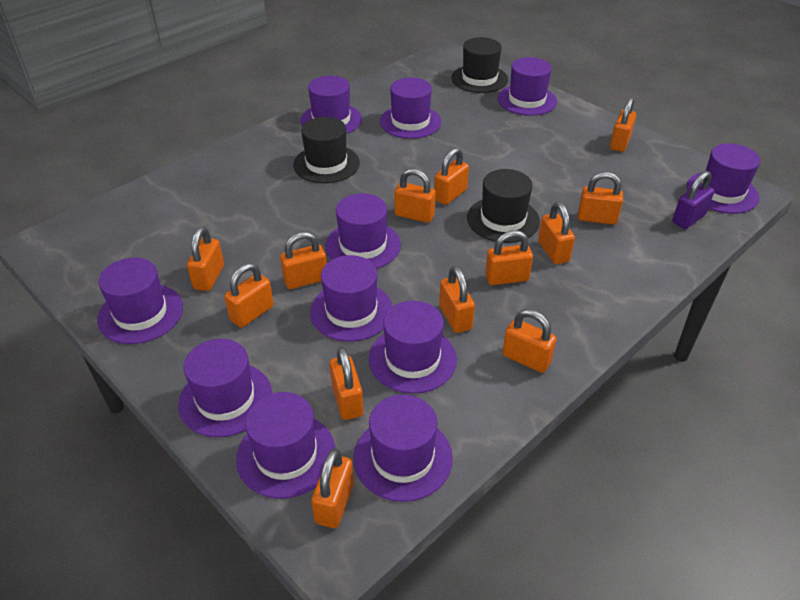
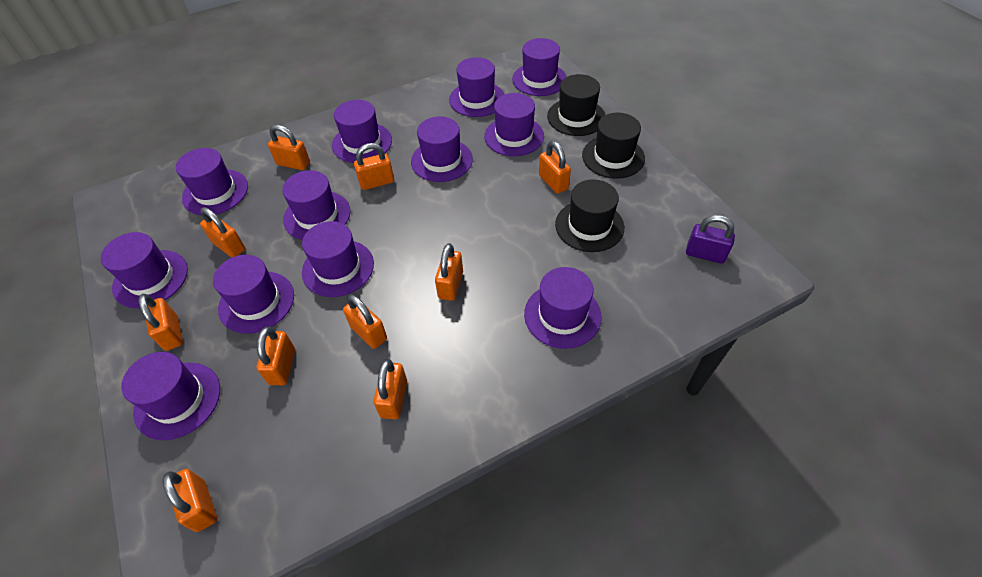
orange padlock: 13 -> 10
purple hat: 11 -> 12

